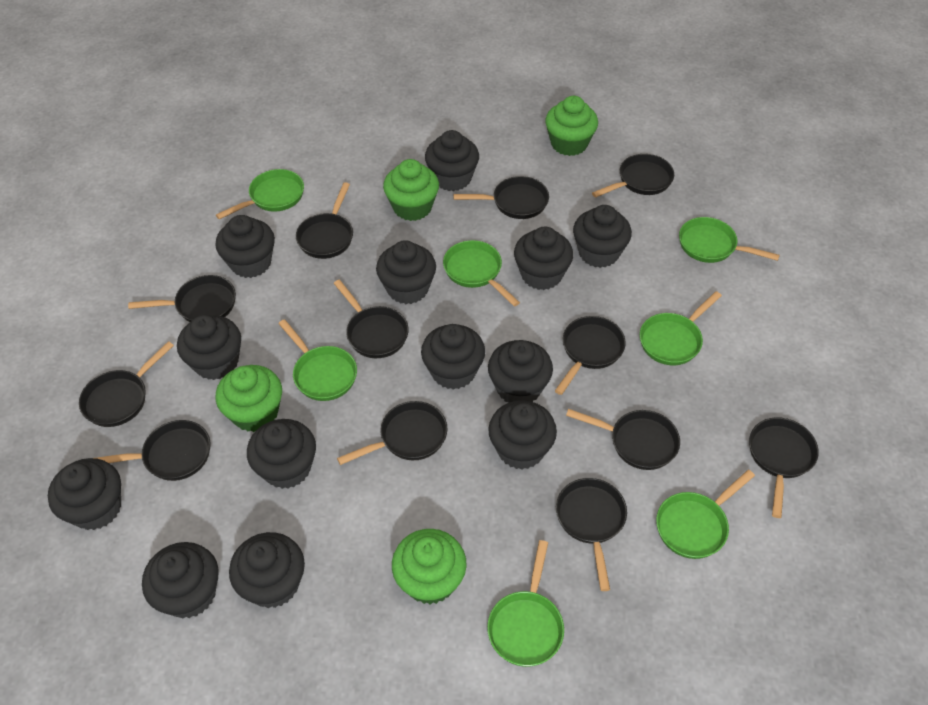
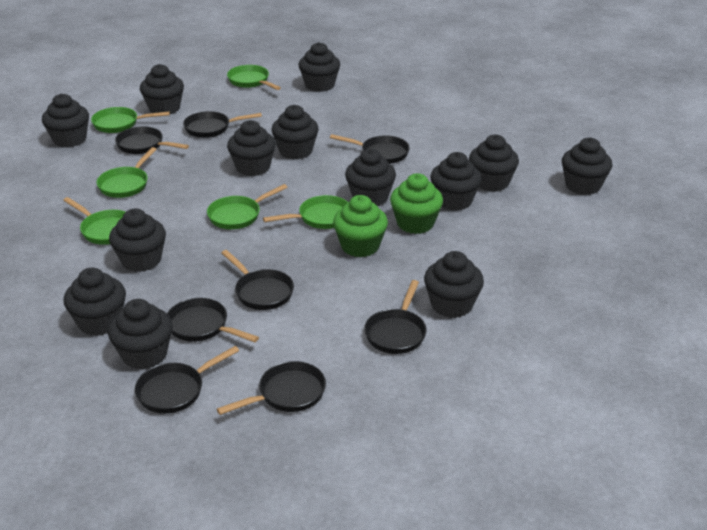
black pan: 12 -> 8
green cupcake: 4 -> 2
green pan: 7 -> 6

